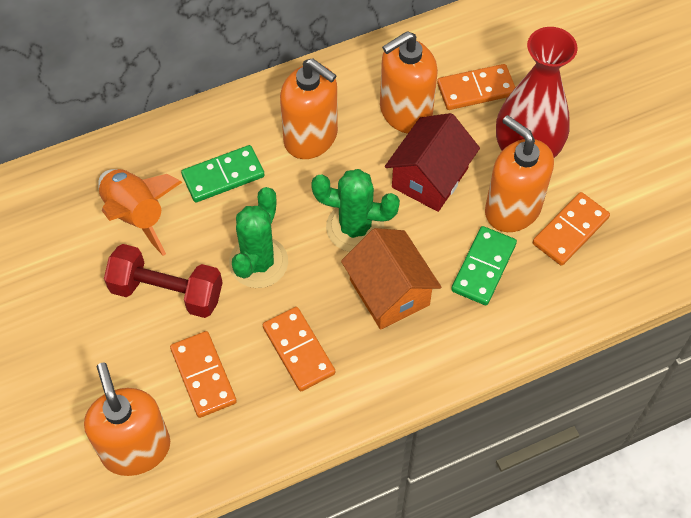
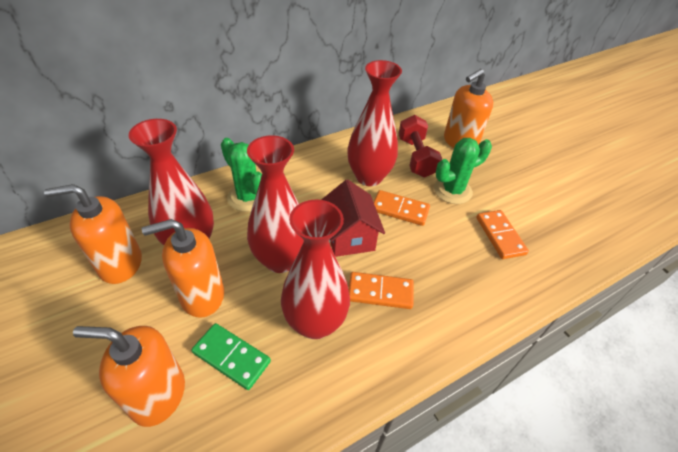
green domino: 2 -> 1
orange domino: 4 -> 3
orange house: 1 -> 0
orange rocket: 1 -> 0
red vase: 1 -> 4

